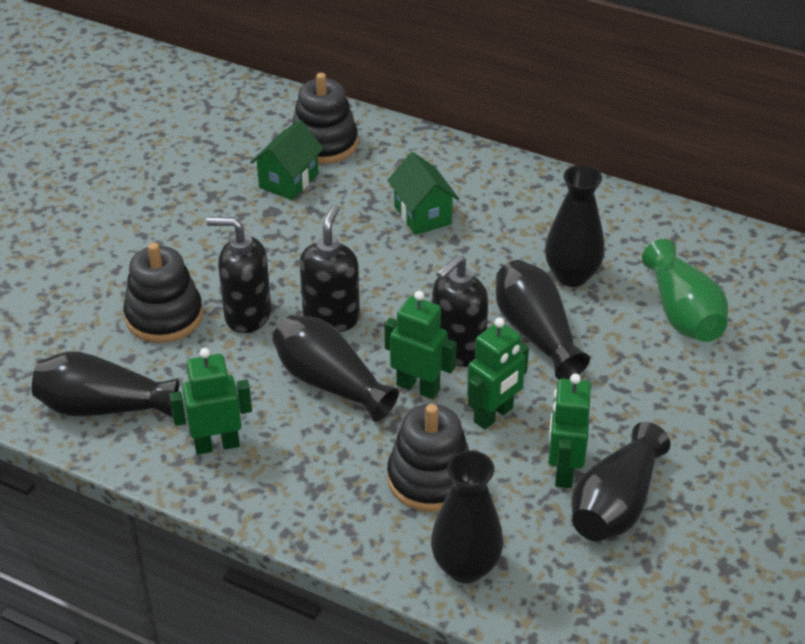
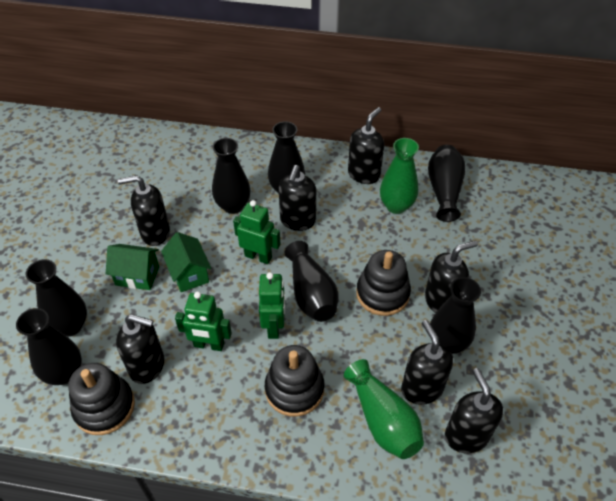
black soap dispenser: 3 -> 7
black vase: 6 -> 7
green robot: 4 -> 3
green vase: 1 -> 2

